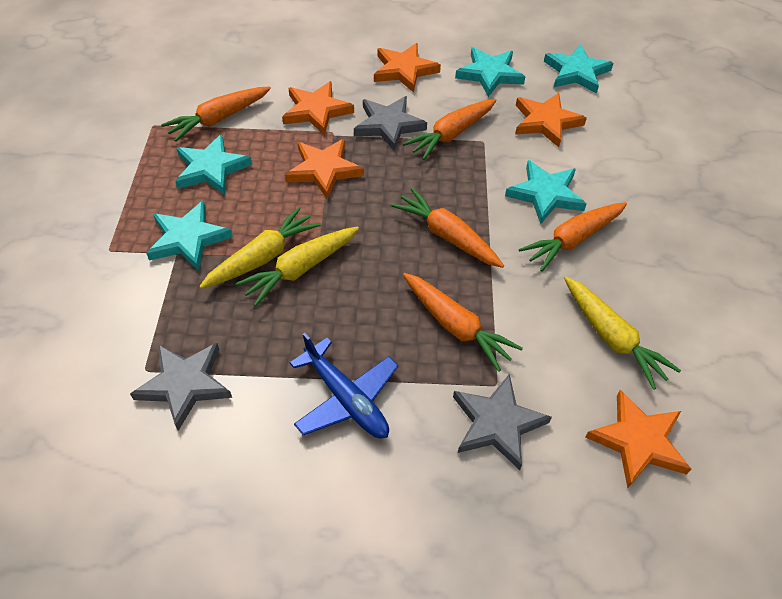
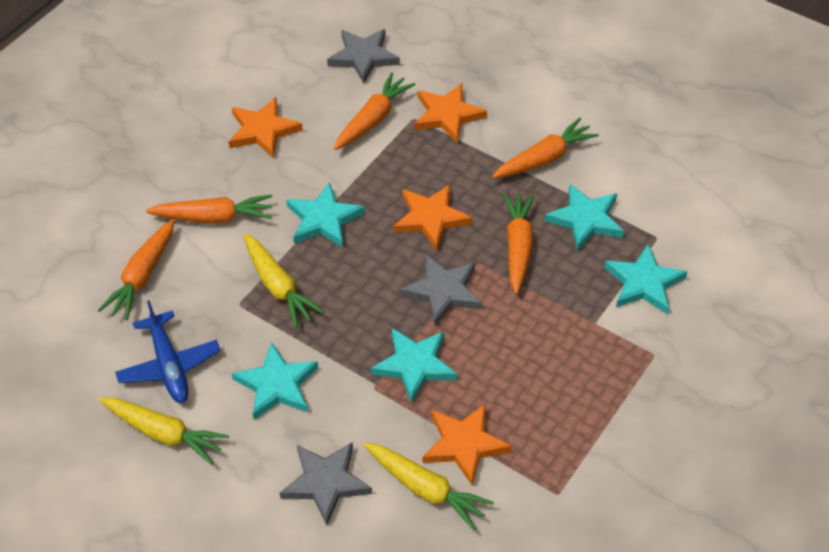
orange star: 5 -> 4

